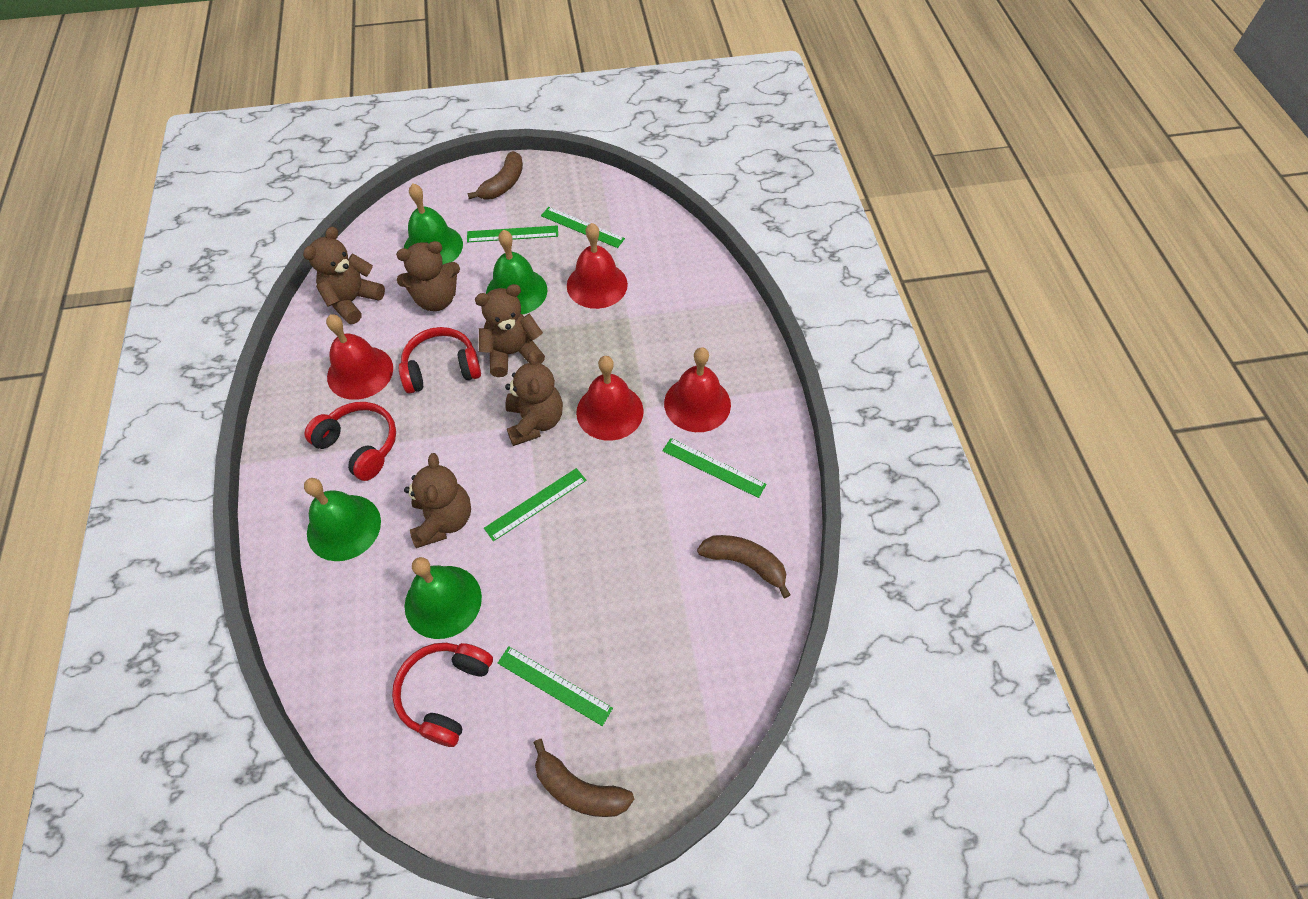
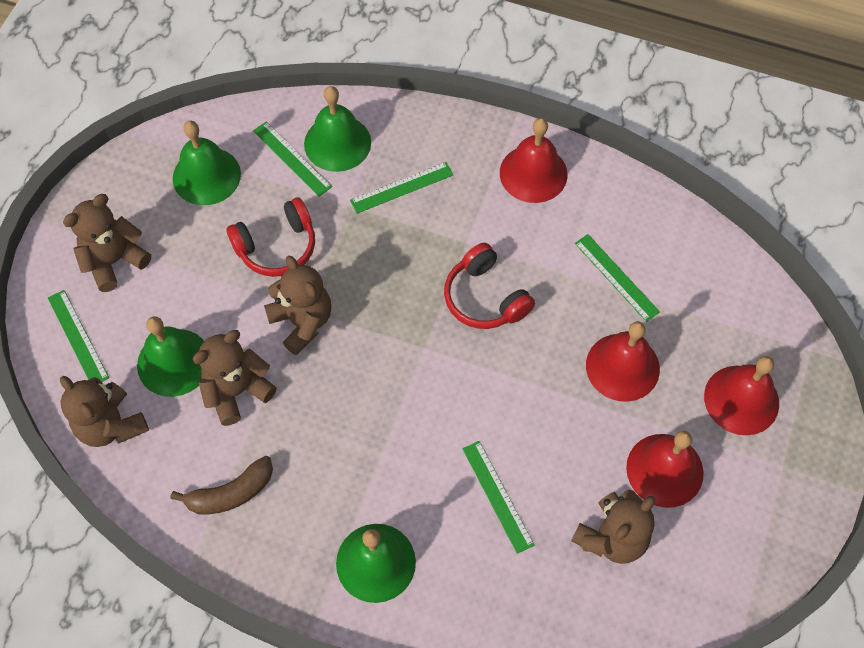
brown banana: 3 -> 1
red headphones: 3 -> 2

